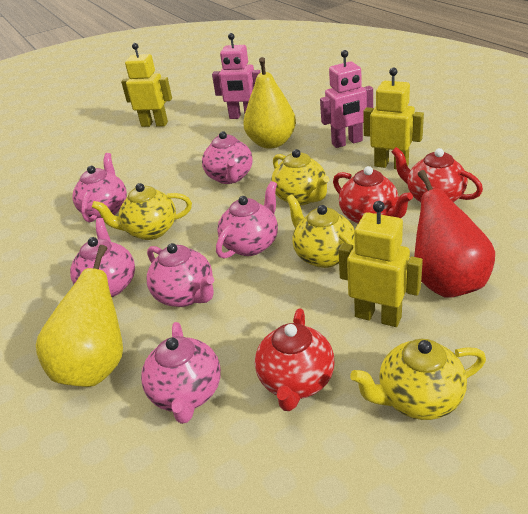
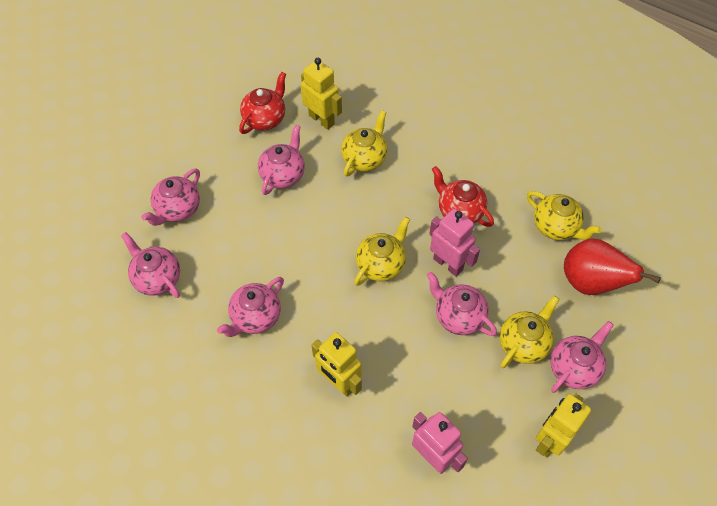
red teapot: 3 -> 2
yellow pear: 2 -> 0

